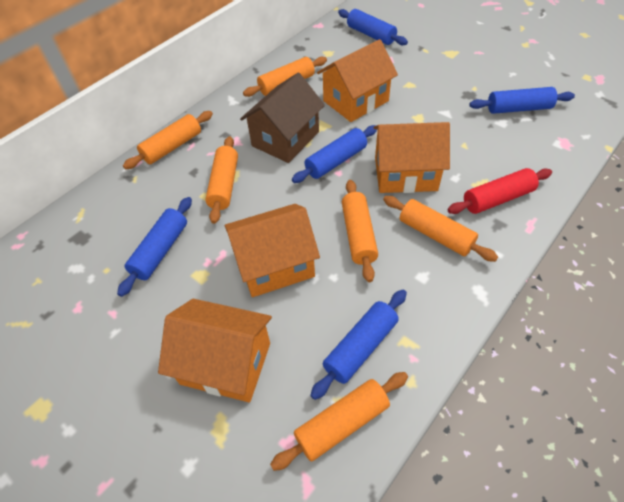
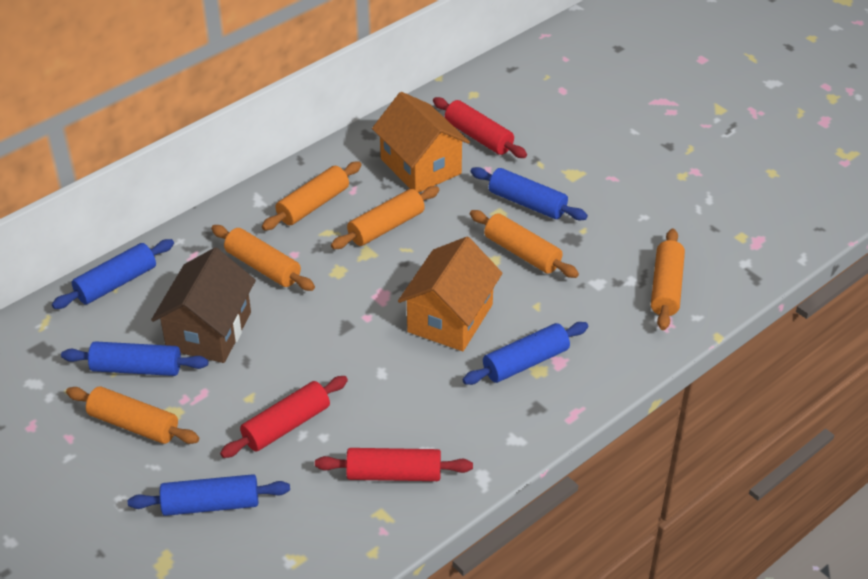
orange house: 4 -> 2
red rolling pin: 1 -> 3

